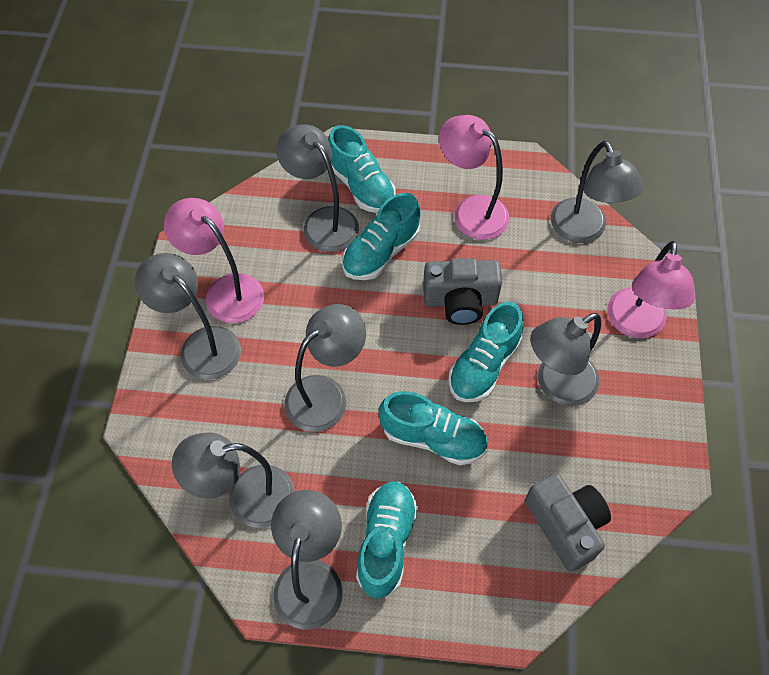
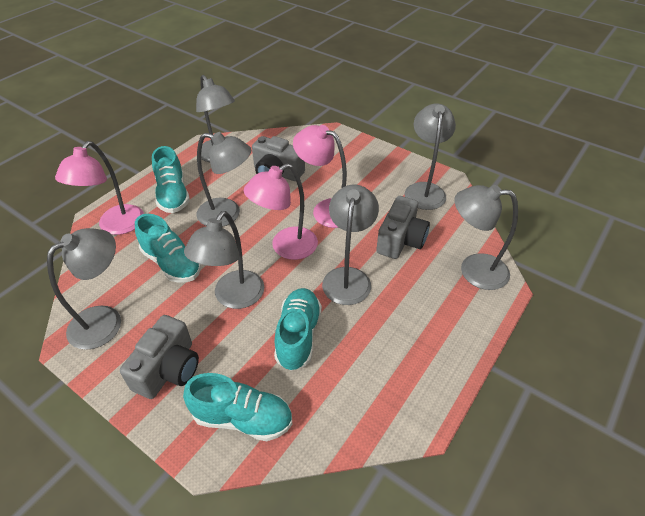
grey camera: 2 -> 3
turquoise shoe: 5 -> 4

